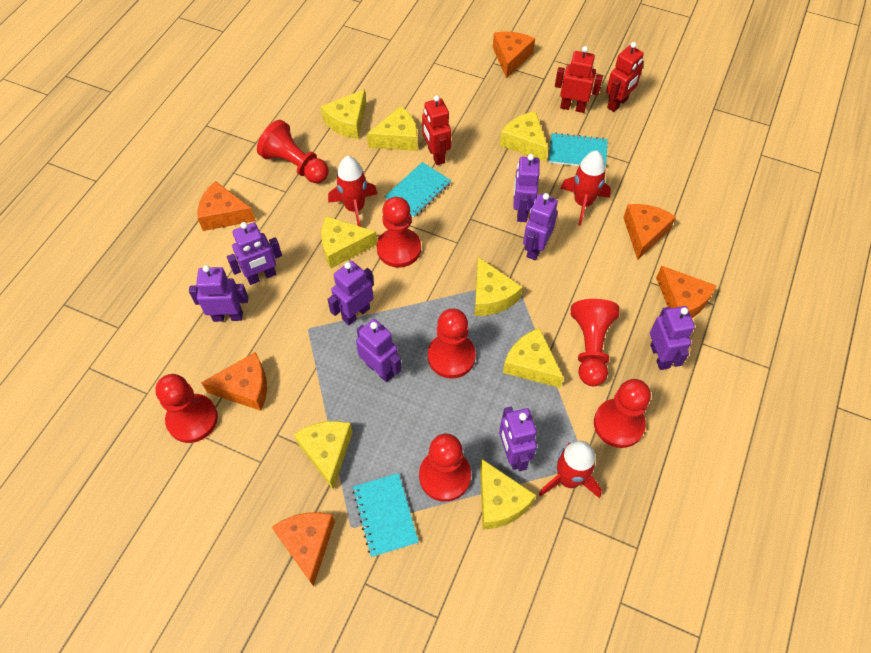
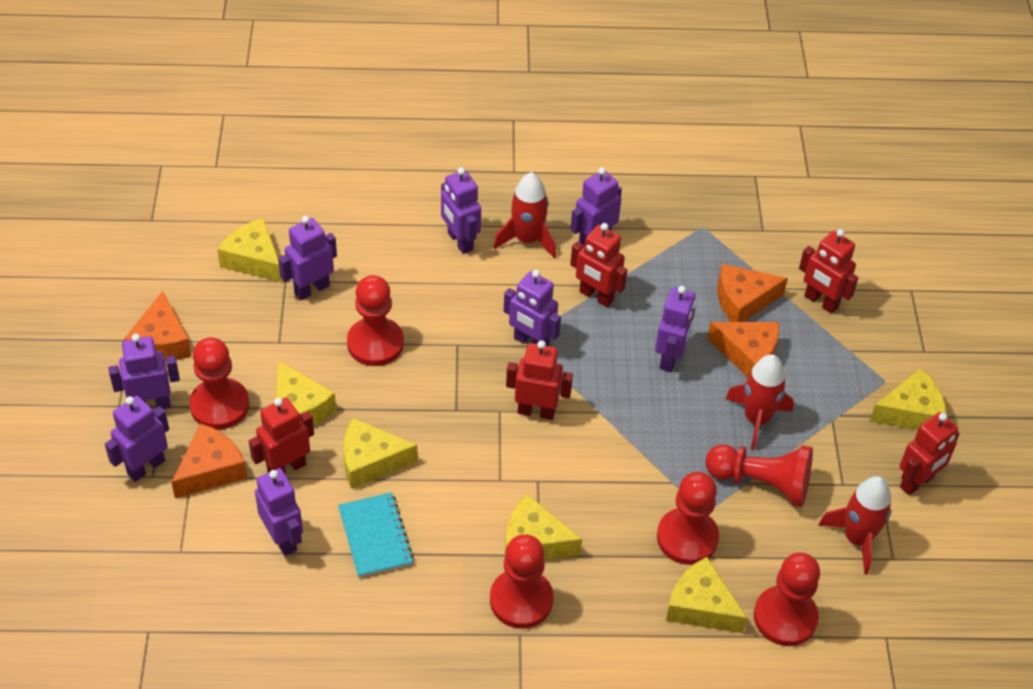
orange cheese: 6 -> 4
red pawn: 7 -> 6
red robot: 3 -> 5
turquoise notebook: 3 -> 1
yellow cheese: 8 -> 6

